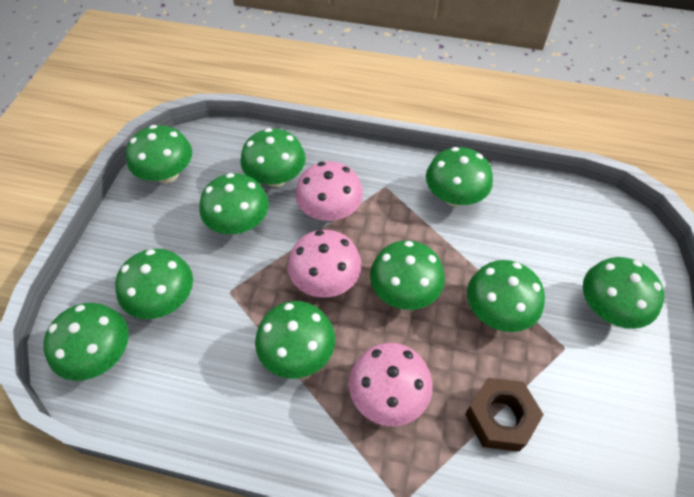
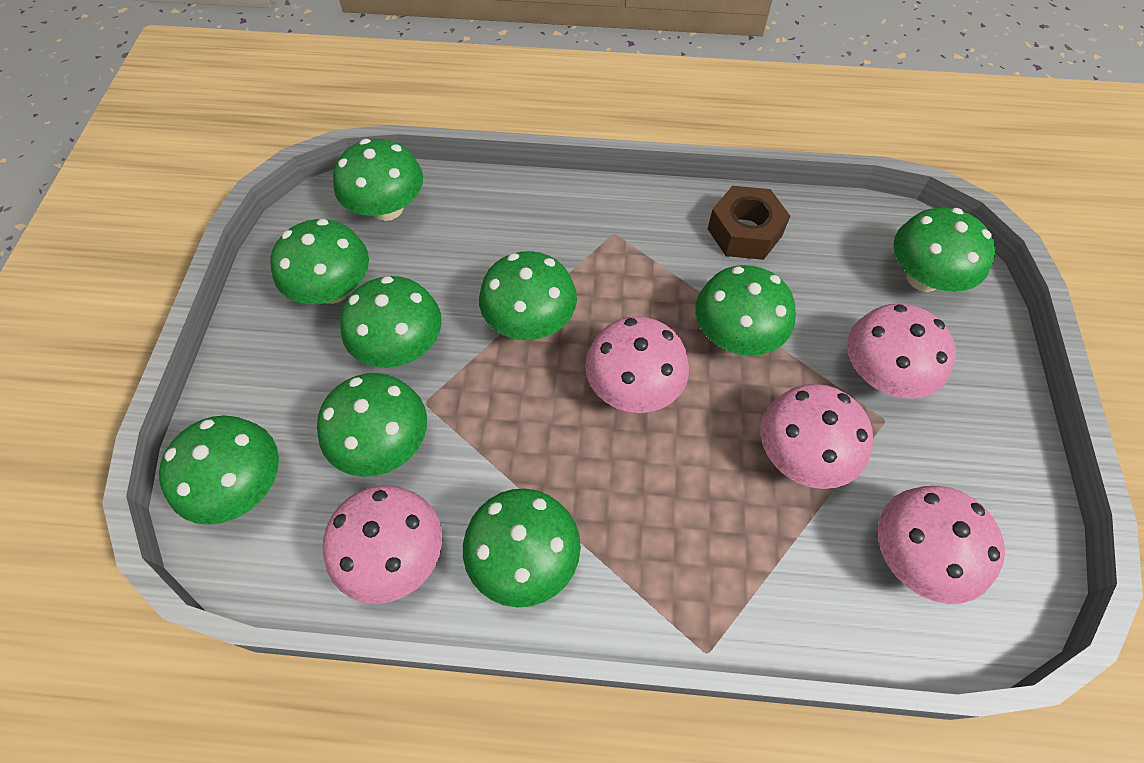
green mushroom: 10 -> 9
pink mushroom: 3 -> 5

